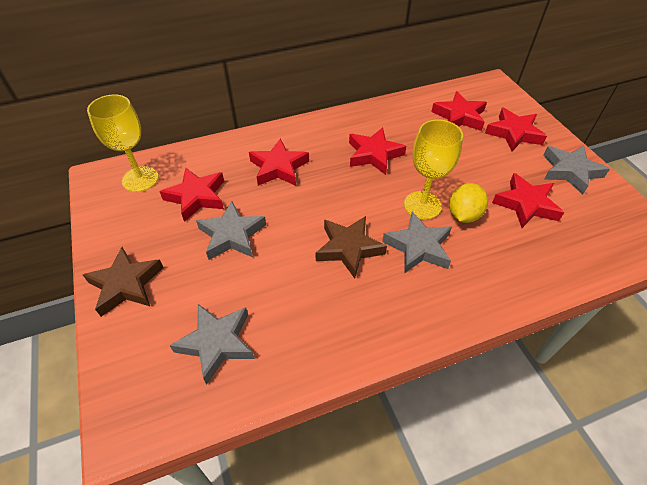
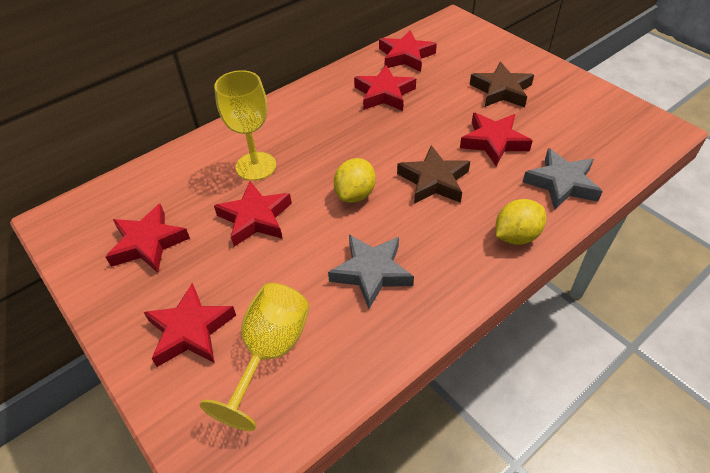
grey star: 4 -> 2
yellow lemon: 1 -> 2

